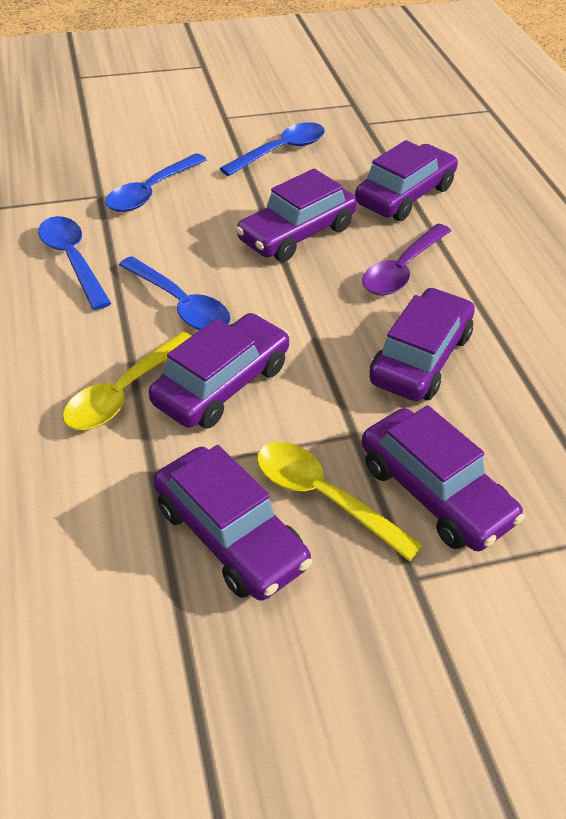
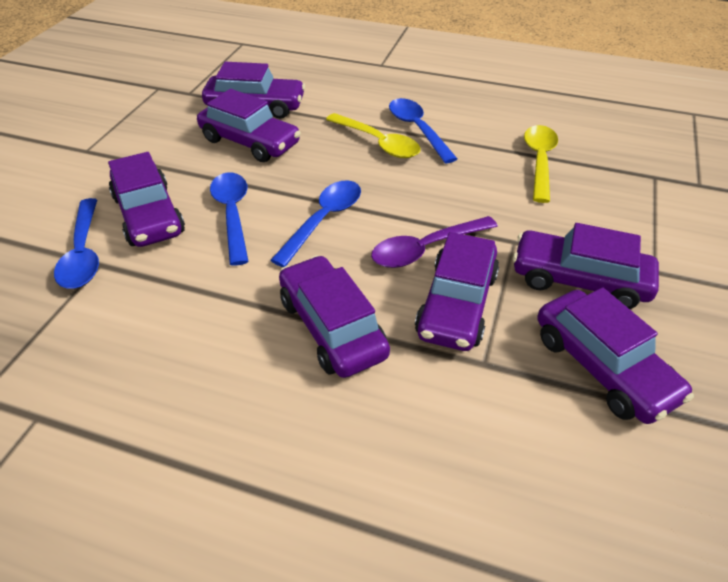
purple car: 6 -> 7

